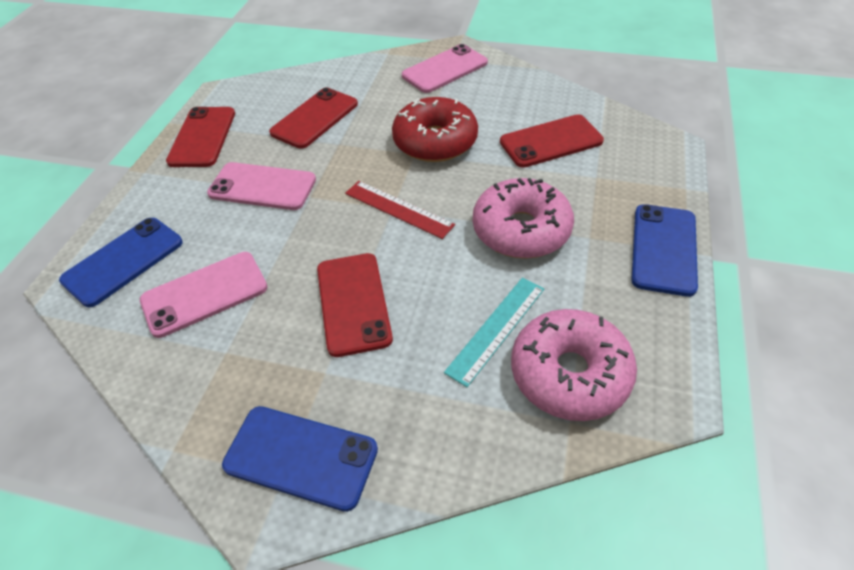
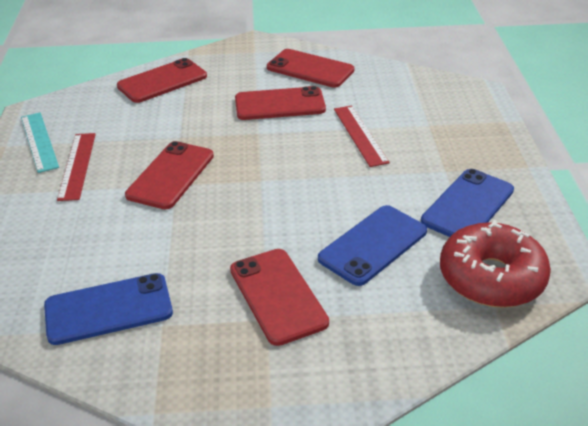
pink donut: 2 -> 0
pink phone: 3 -> 0
red phone: 4 -> 5
red ruler: 1 -> 2

